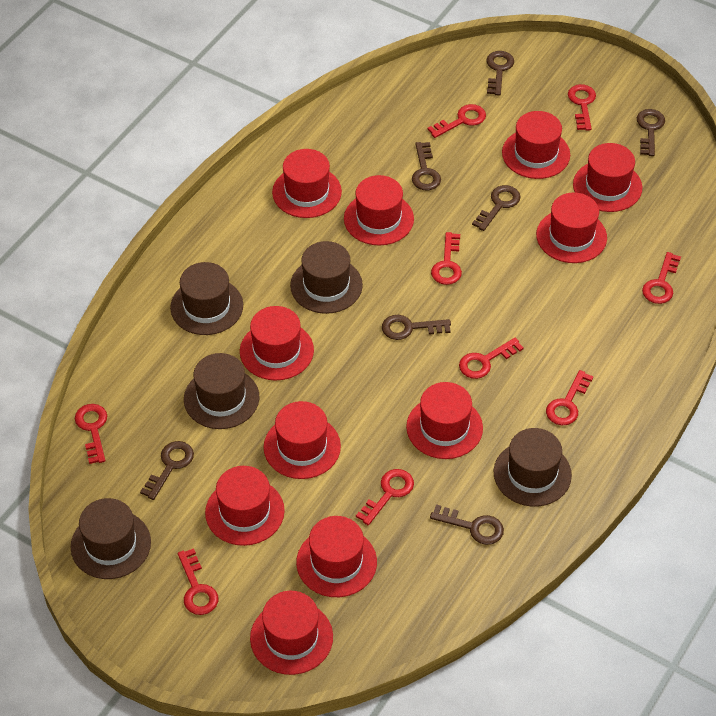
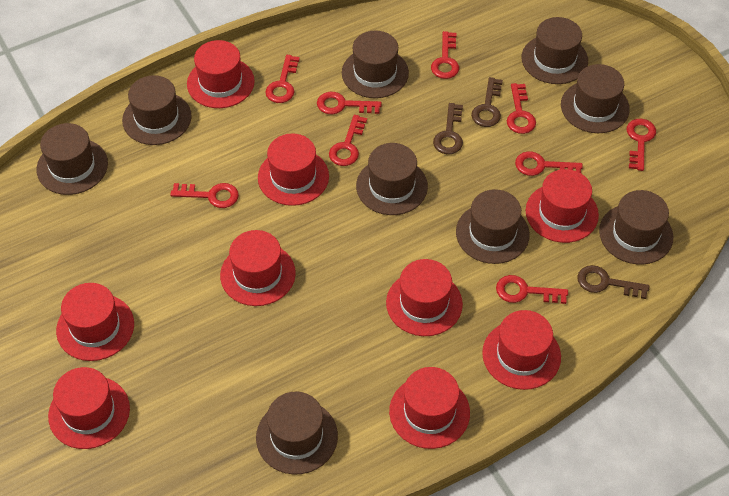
brown hat: 5 -> 9
brown key: 7 -> 3
red hat: 11 -> 9

